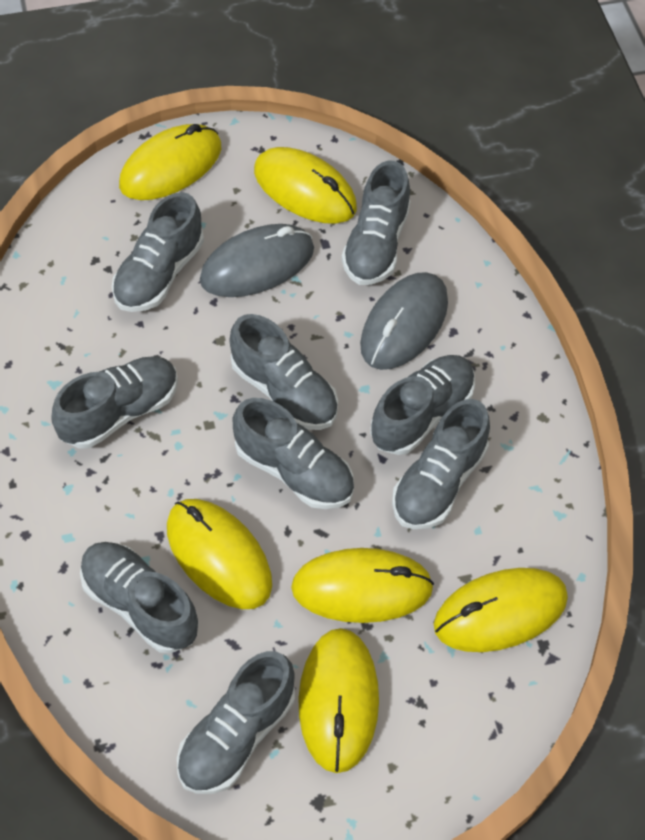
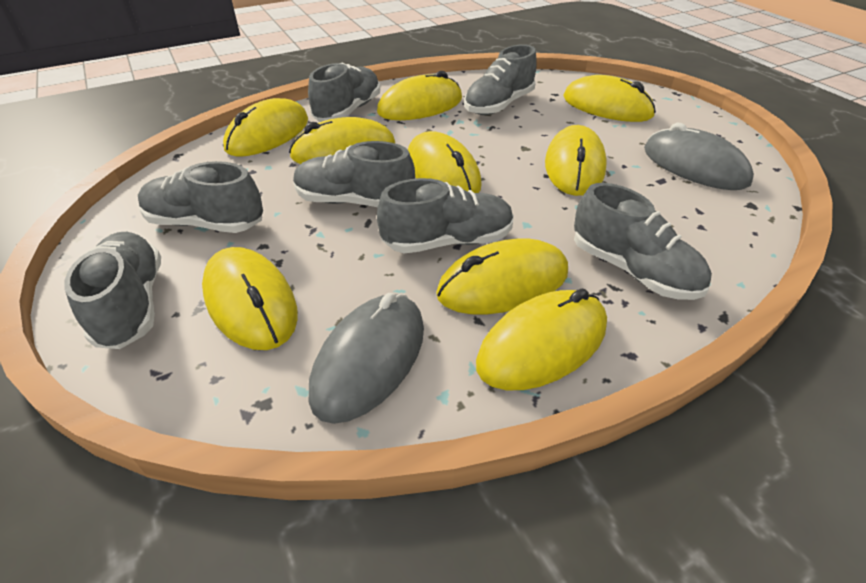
grey shoe: 9 -> 7
yellow mouse: 6 -> 9

